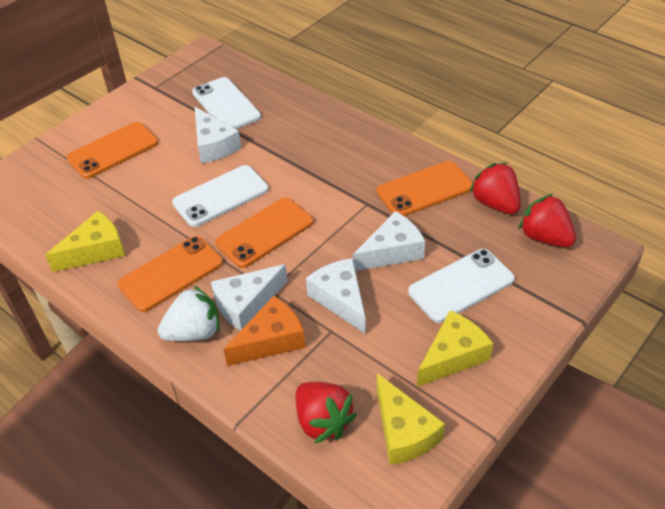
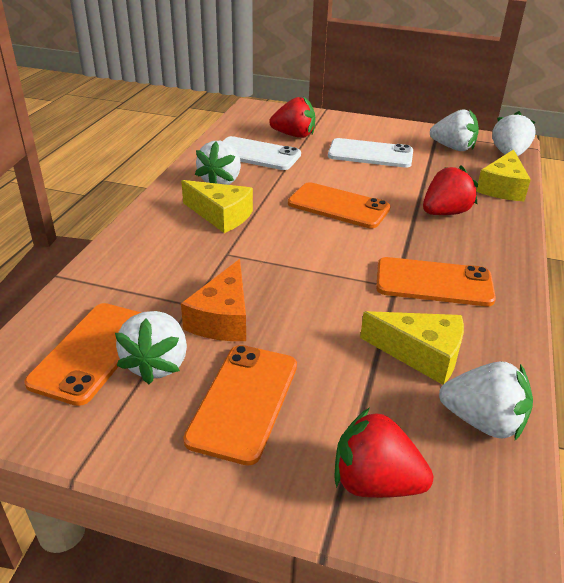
white cheese: 4 -> 0
white phone: 3 -> 2
white strawberry: 1 -> 5

